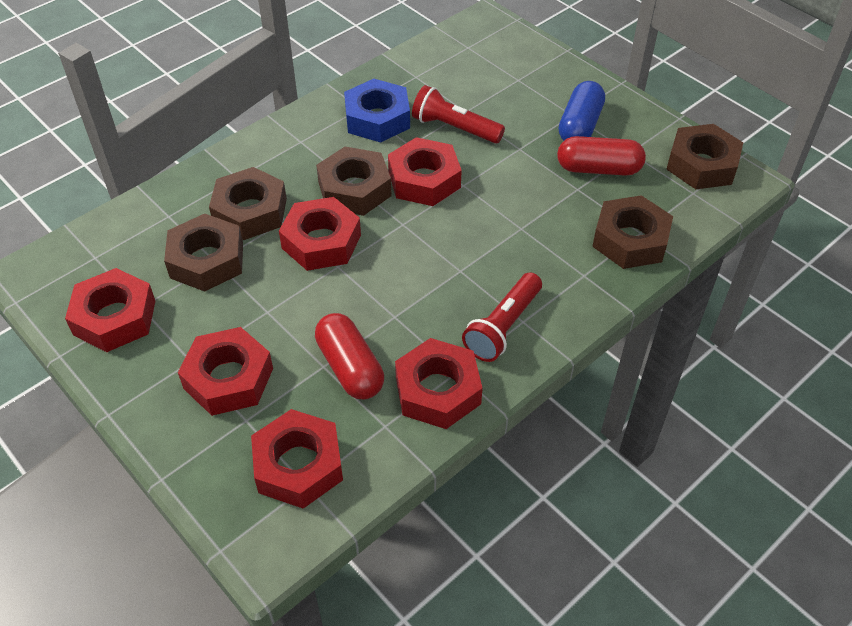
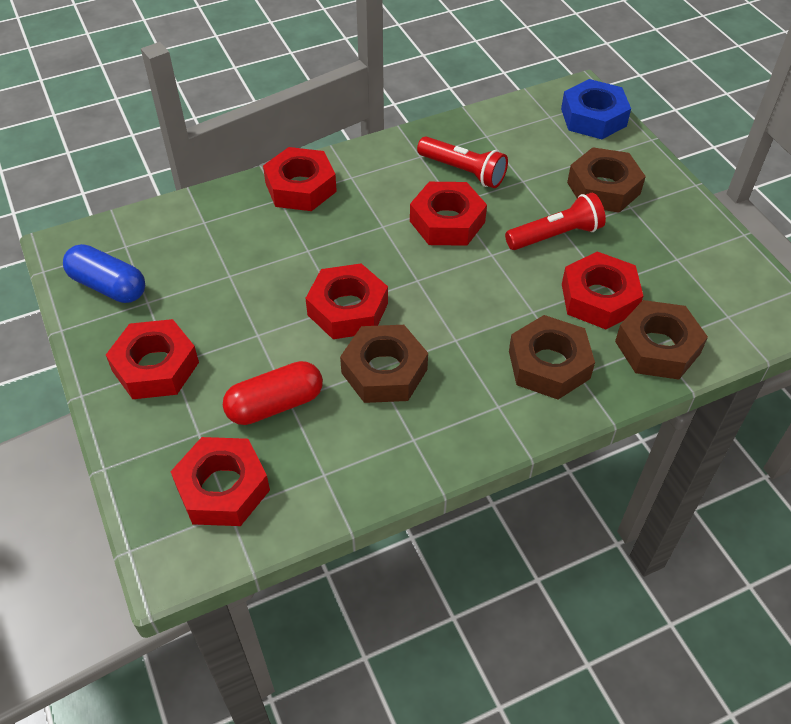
brown nut: 5 -> 4
red capsule: 2 -> 1

